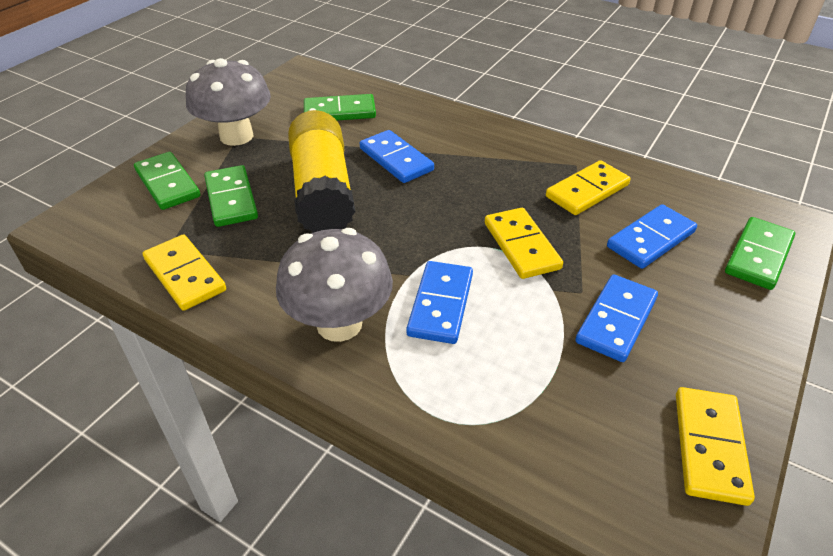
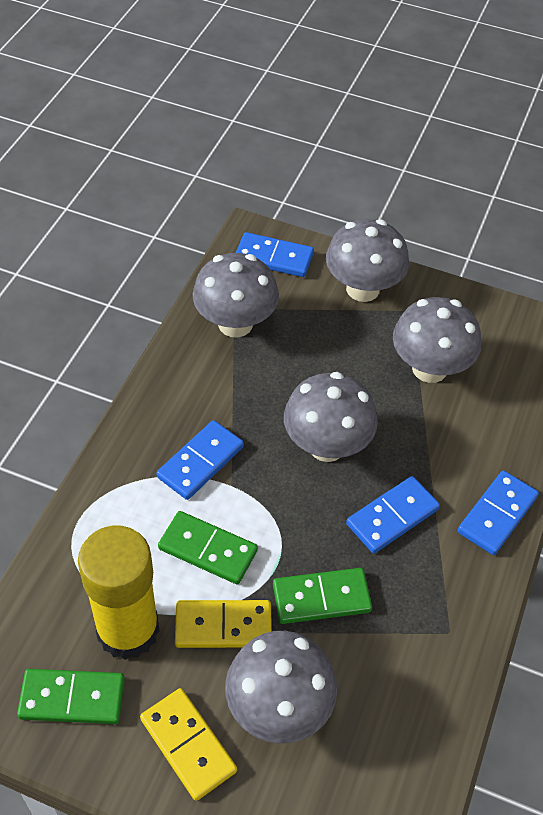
green domino: 4 -> 3
grey mushroom: 2 -> 5
yellow domino: 4 -> 2

